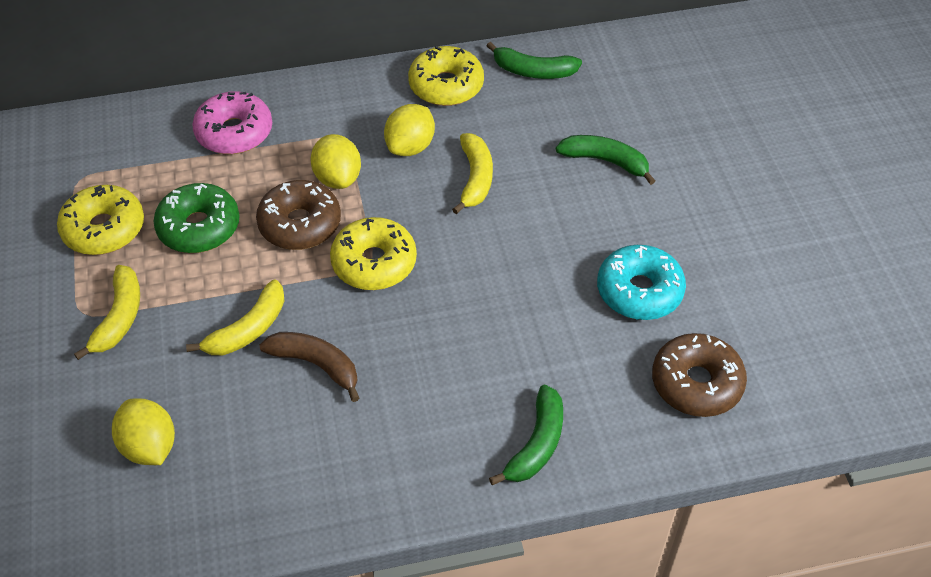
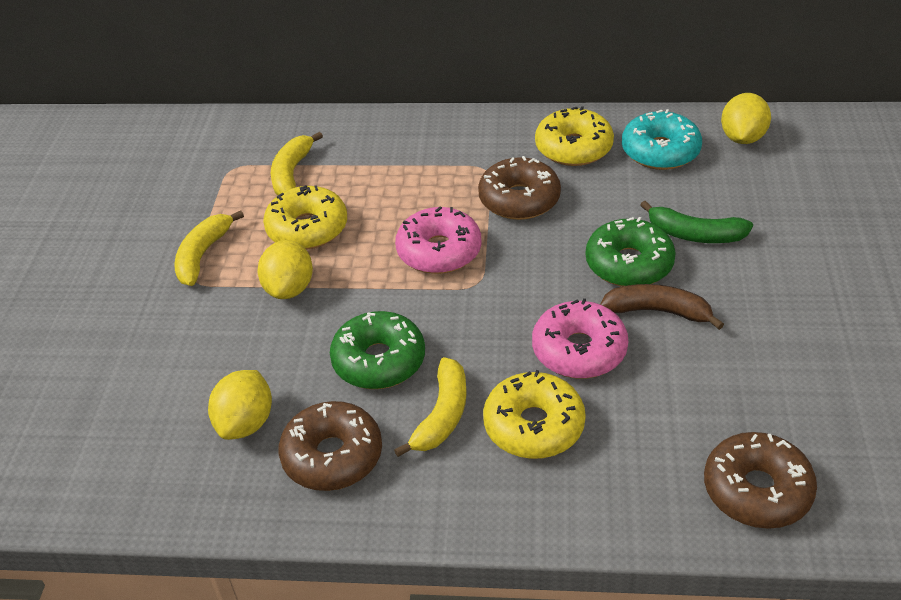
brown donut: 2 -> 3
green banana: 3 -> 1
green donut: 1 -> 2
pink donut: 1 -> 2

